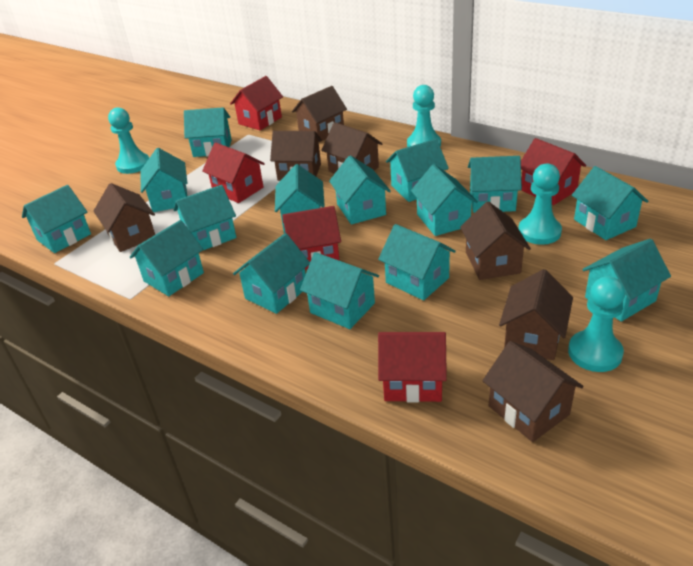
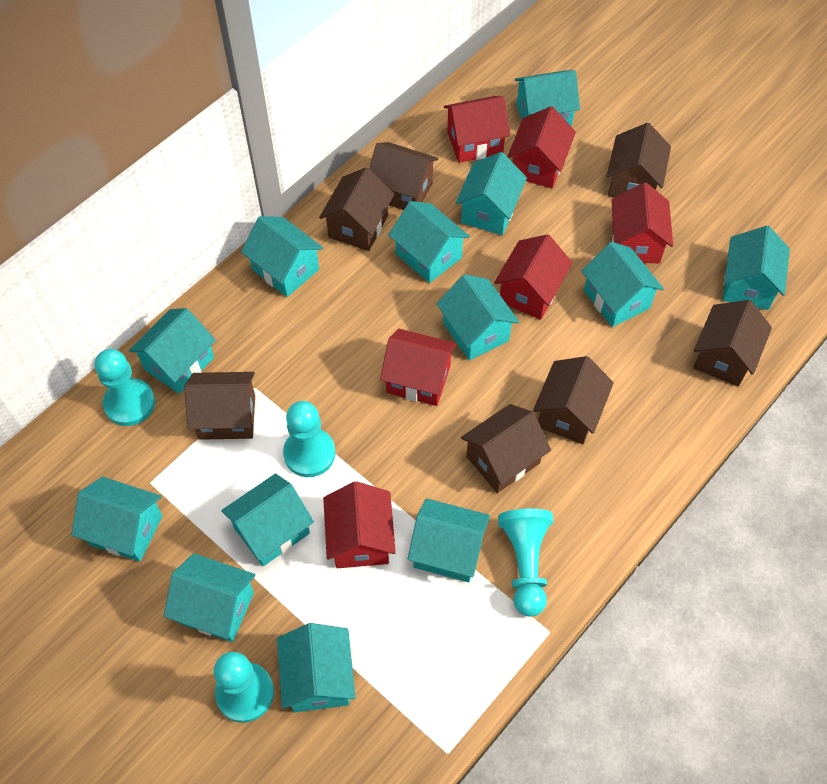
red house: 5 -> 6
turquoise house: 15 -> 13

